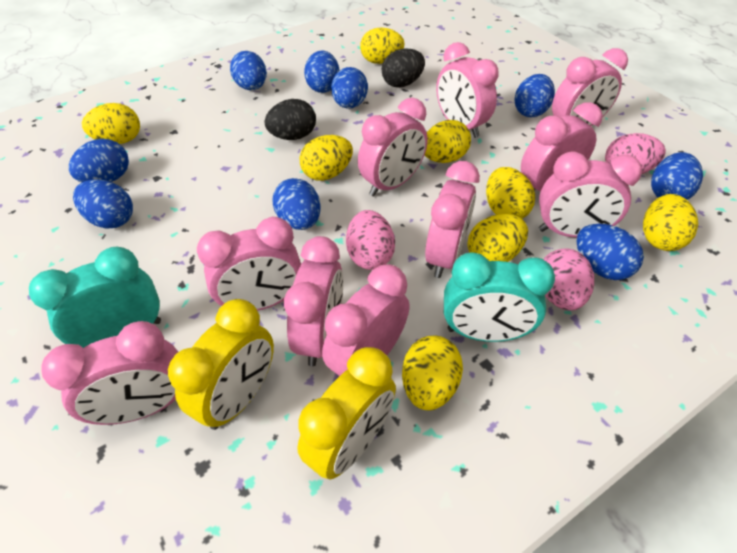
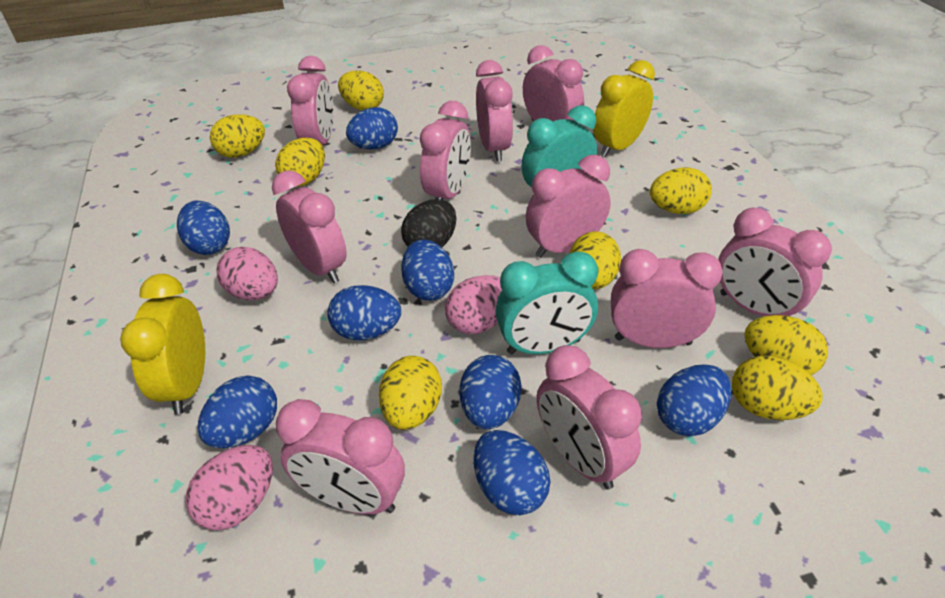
black egg: 2 -> 1
blue egg: 9 -> 8

